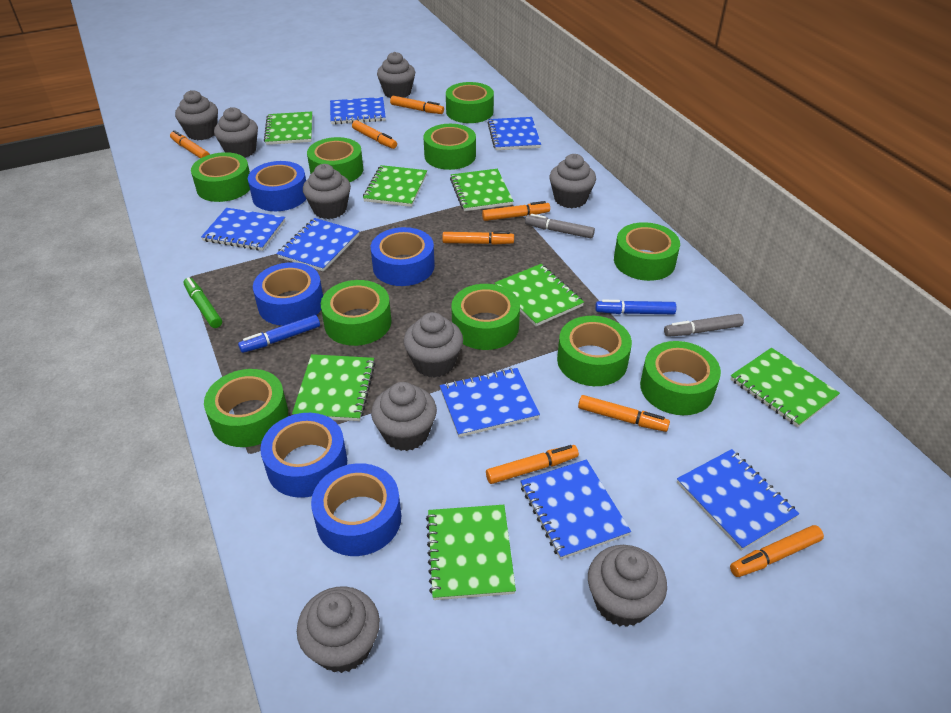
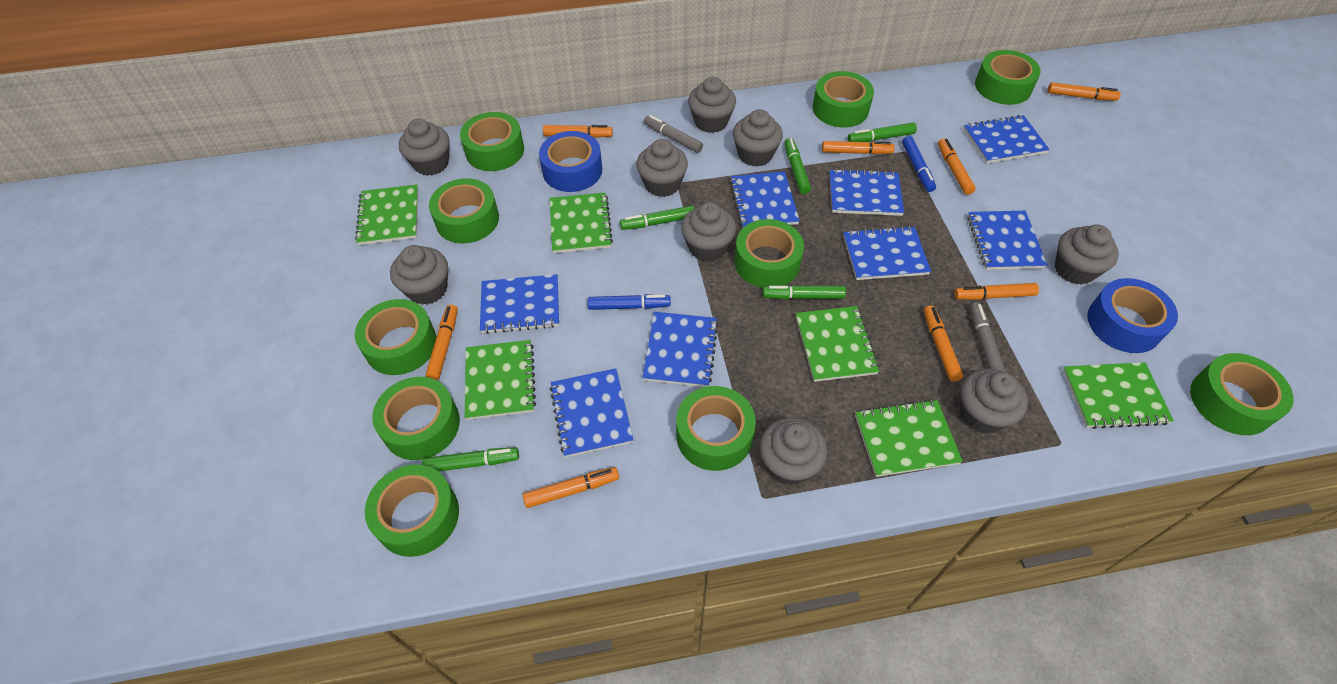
blue notebook: 7 -> 8
blue tape: 5 -> 2
green marker: 1 -> 5
green notebook: 7 -> 6

